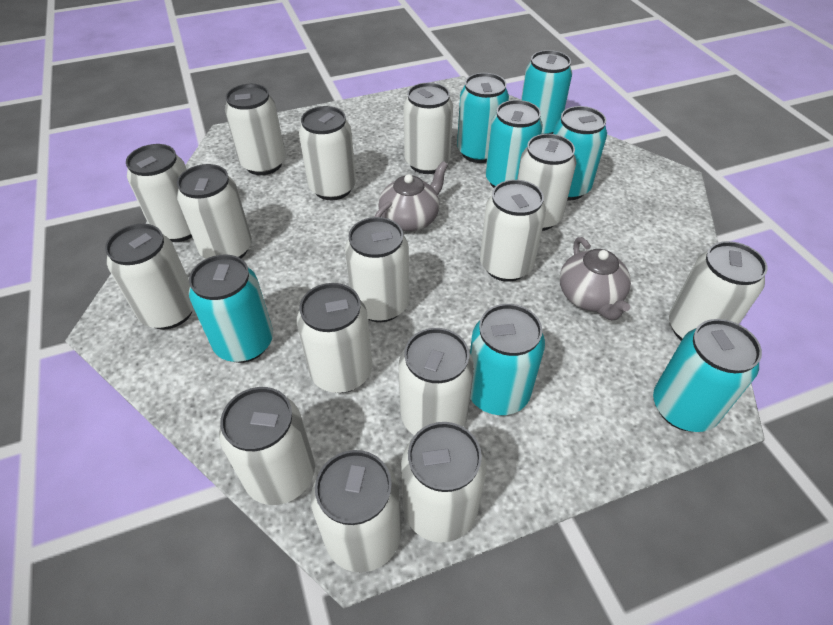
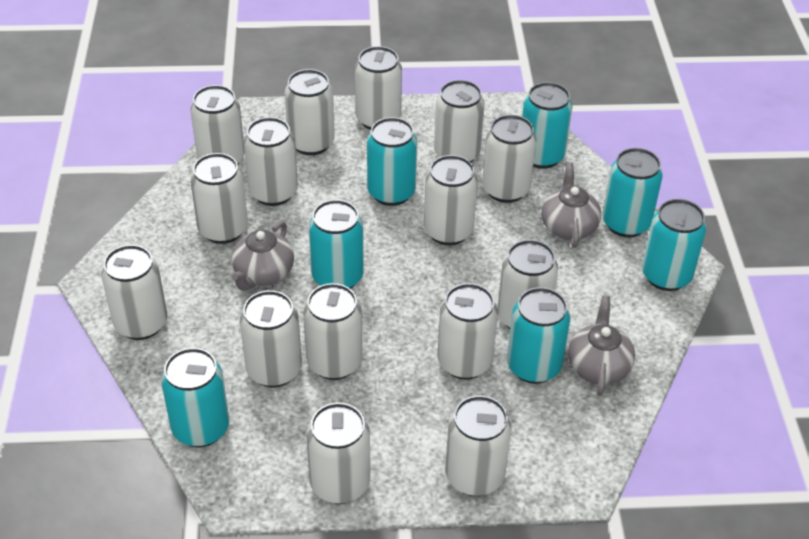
grey teapot: 2 -> 3

